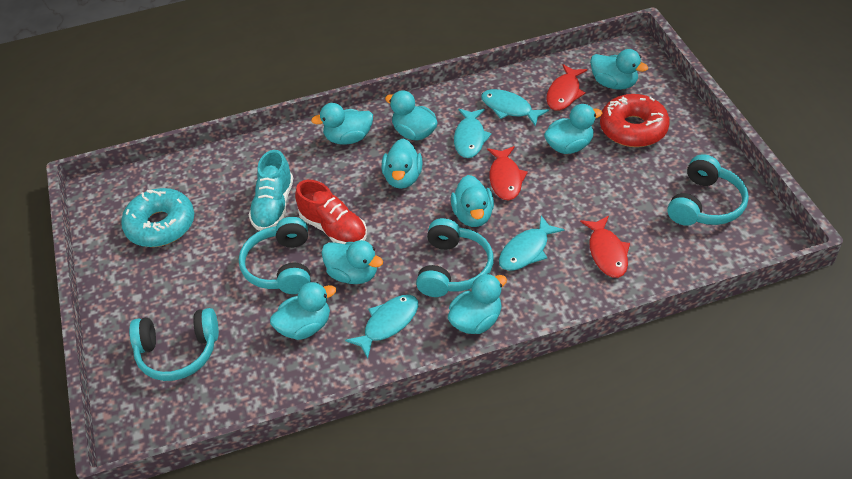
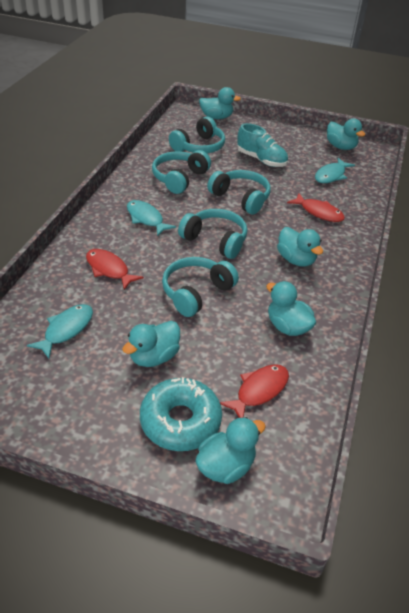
red donut: 1 -> 0
red shoe: 1 -> 0
turquoise duck: 9 -> 6
turquoise fish: 4 -> 3
turquoise headphones: 4 -> 5

